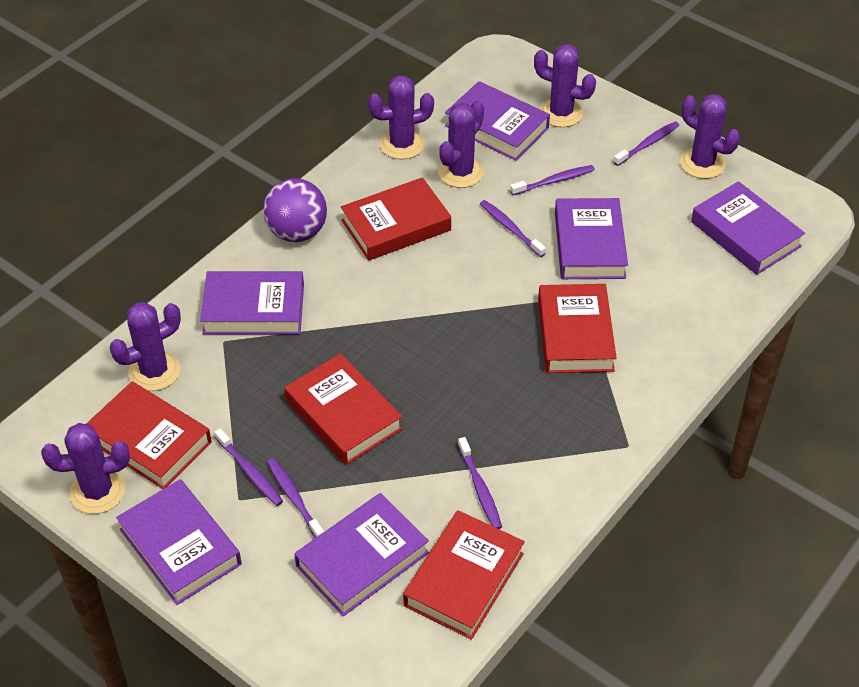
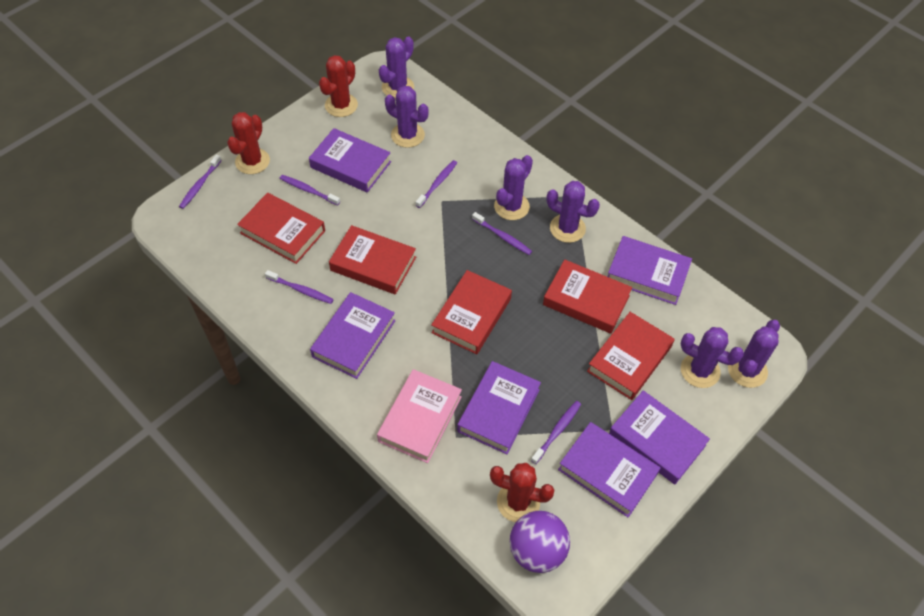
pink book: 0 -> 1
red cactus: 0 -> 3

